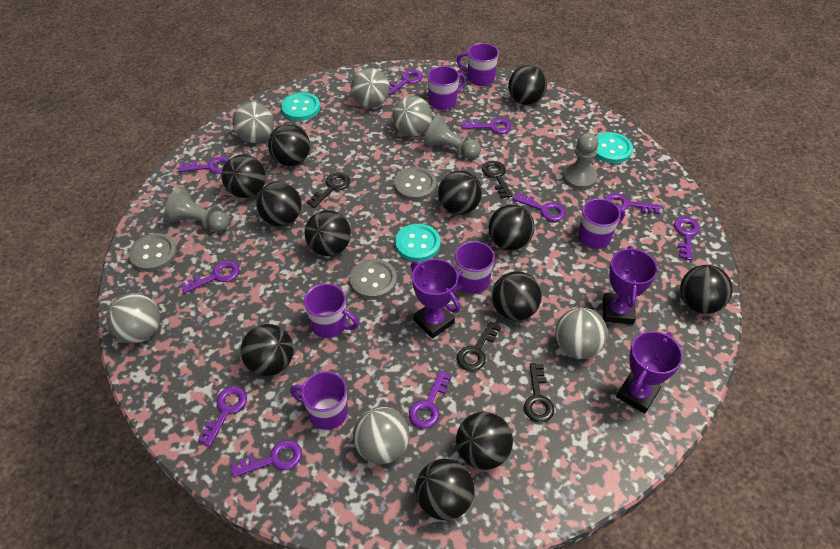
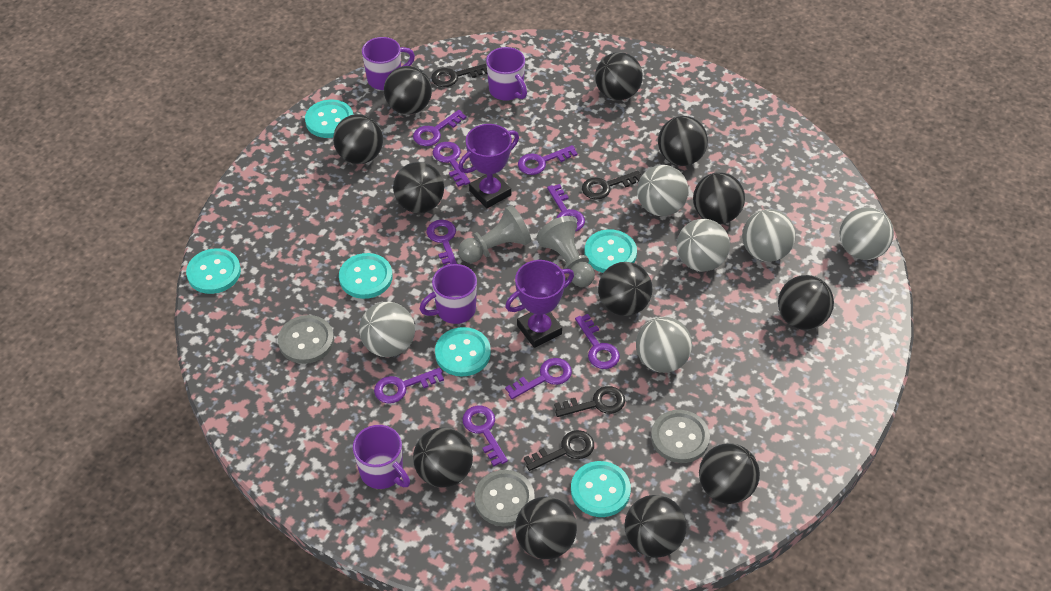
grey pawn: 3 -> 2
purple key: 10 -> 9
purple mug: 6 -> 4
purple trophy: 3 -> 2
turquoise button: 3 -> 6

